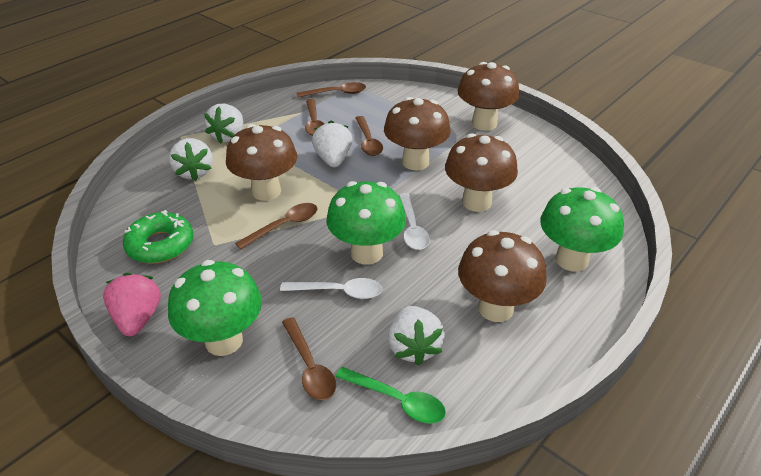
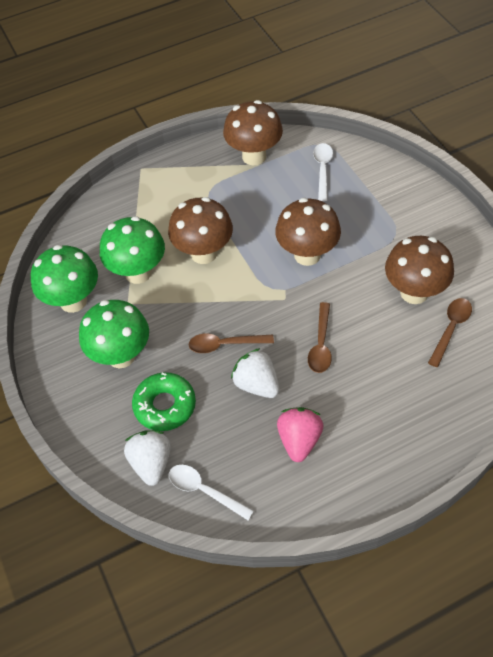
brown mushroom: 5 -> 4
brown spoon: 5 -> 3
green spoon: 1 -> 0
white strawberry: 4 -> 2

